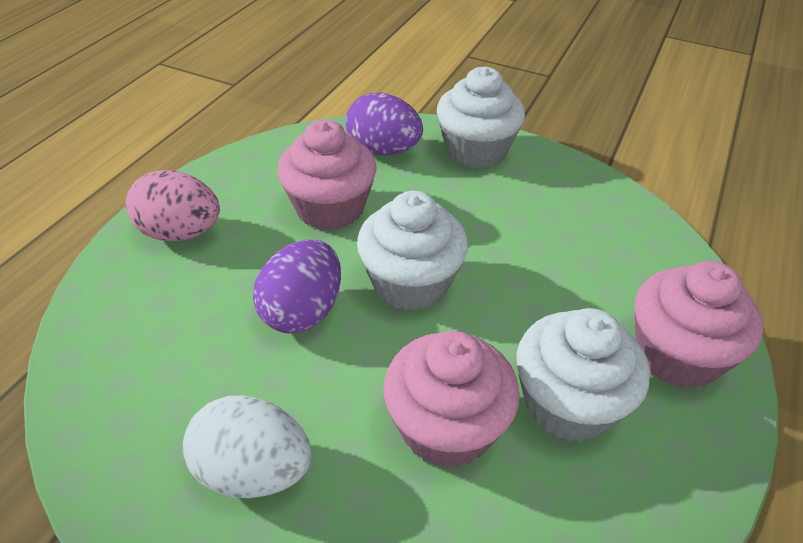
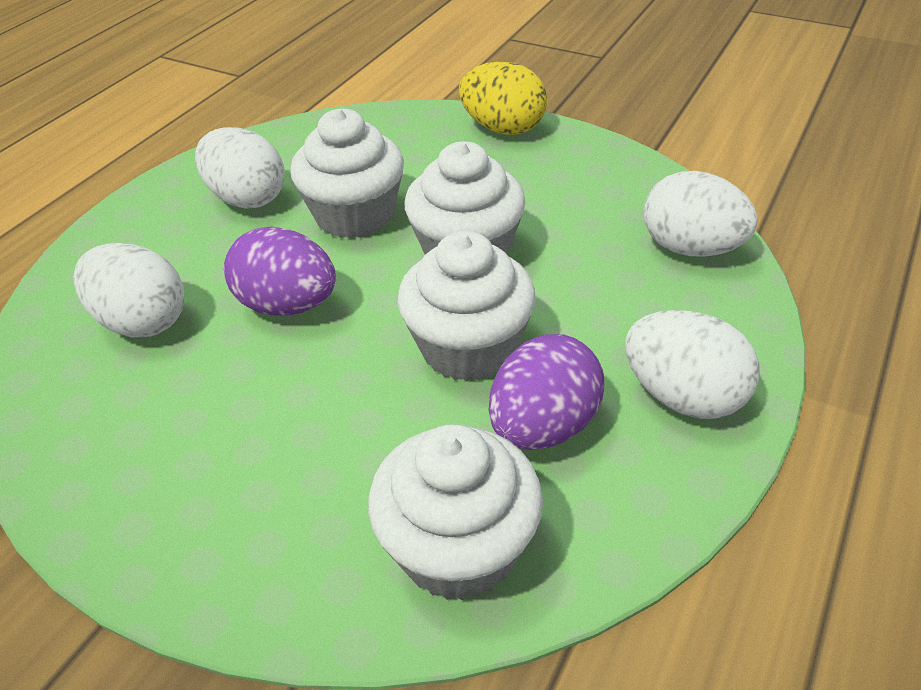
pink cupcake: 3 -> 0
pink egg: 1 -> 0
white cupcake: 3 -> 4
white egg: 1 -> 4
yellow egg: 0 -> 1

